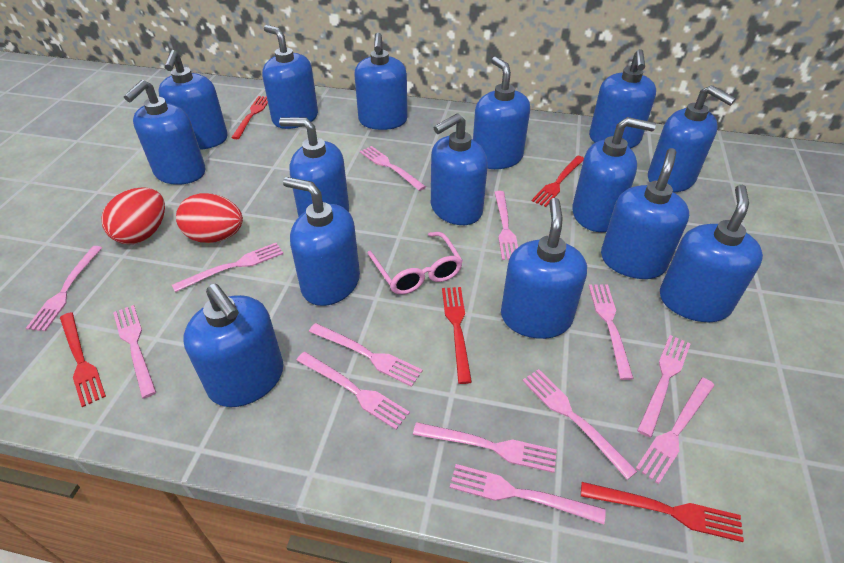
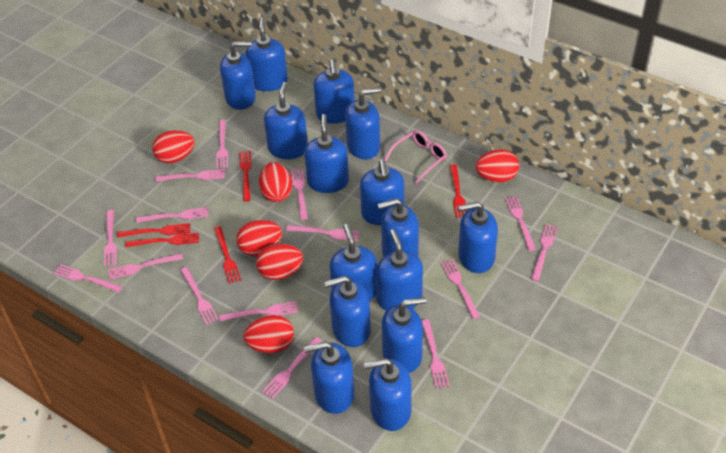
pink fork: 13 -> 15
red egg: 2 -> 6

